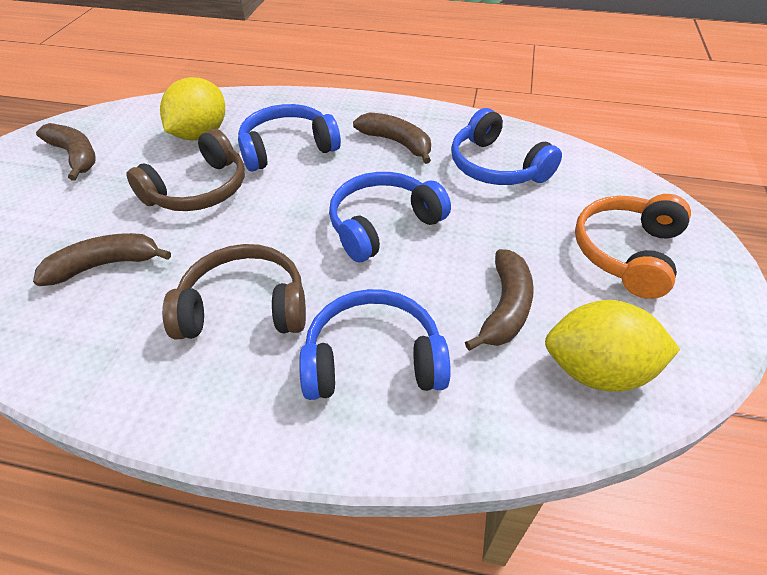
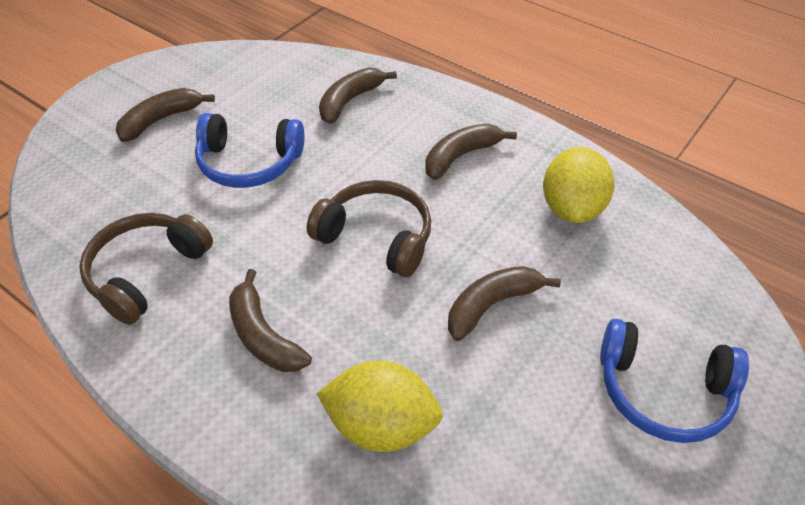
blue headphones: 4 -> 2
brown banana: 4 -> 5
orange headphones: 1 -> 0

